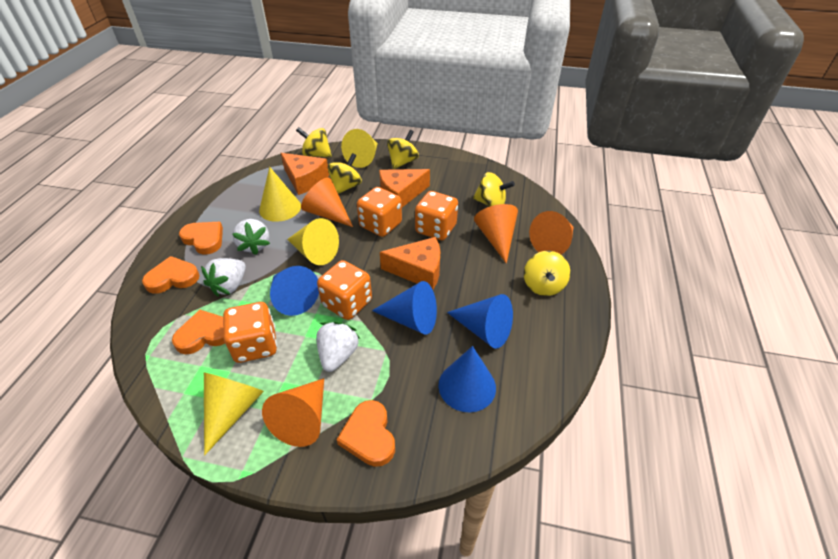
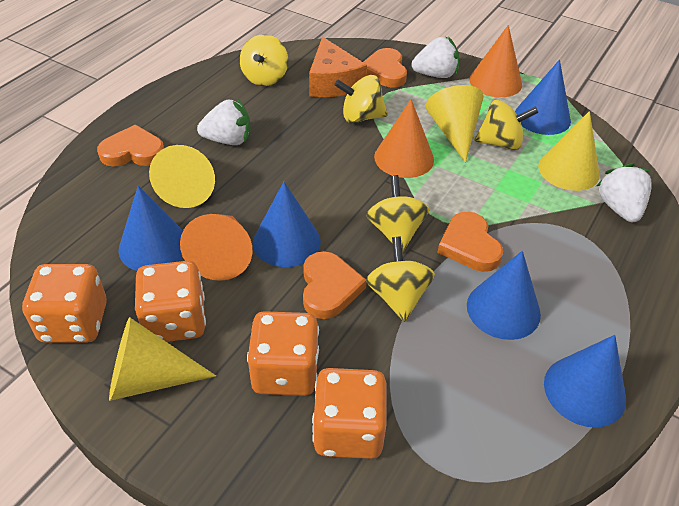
blue cone: 4 -> 5
orange cheese: 3 -> 1
orange cone: 4 -> 3

